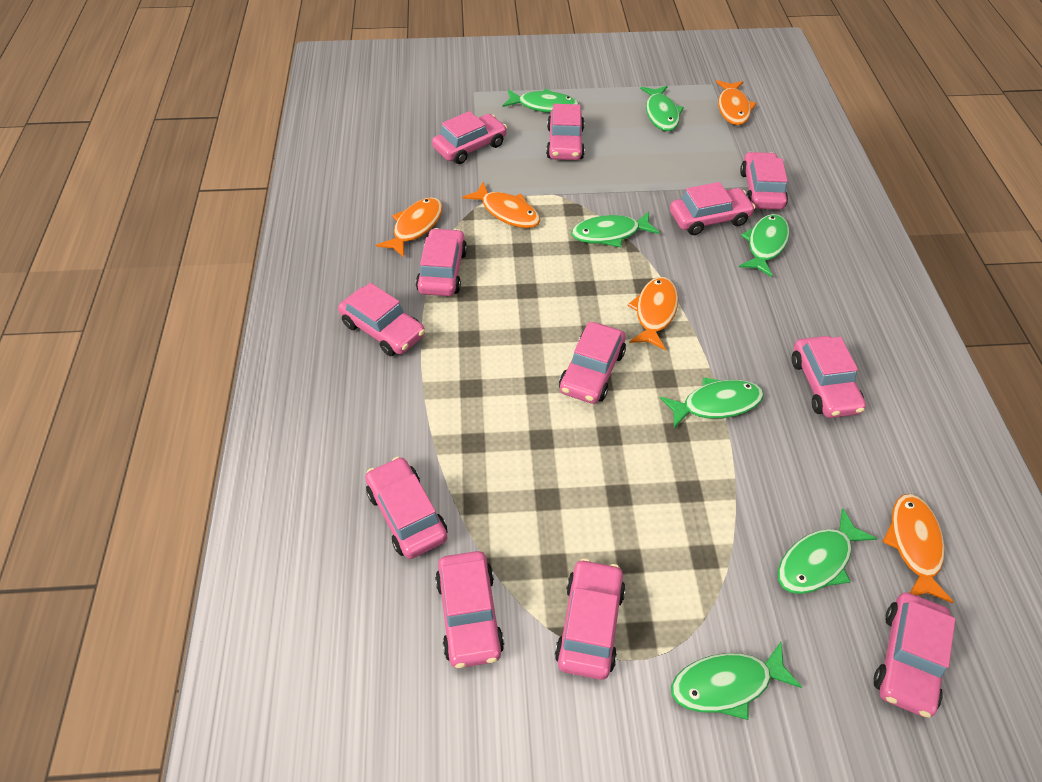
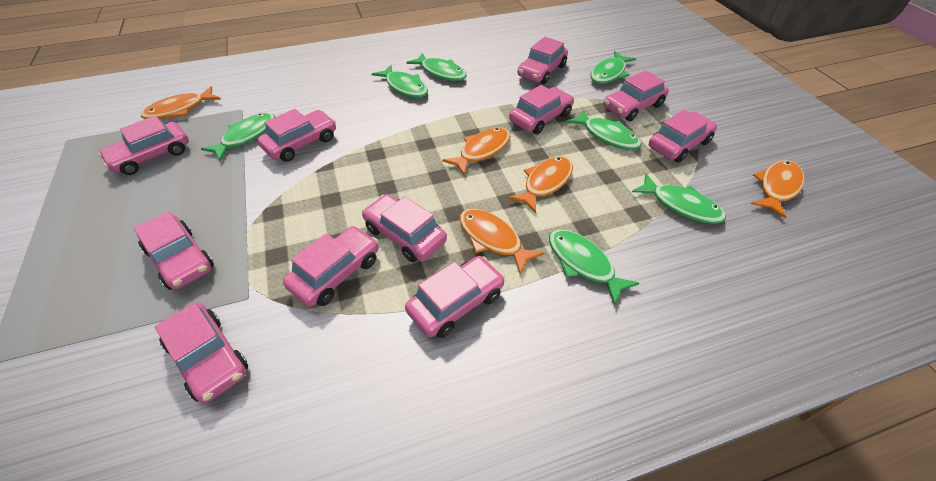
pink car: 12 -> 11

